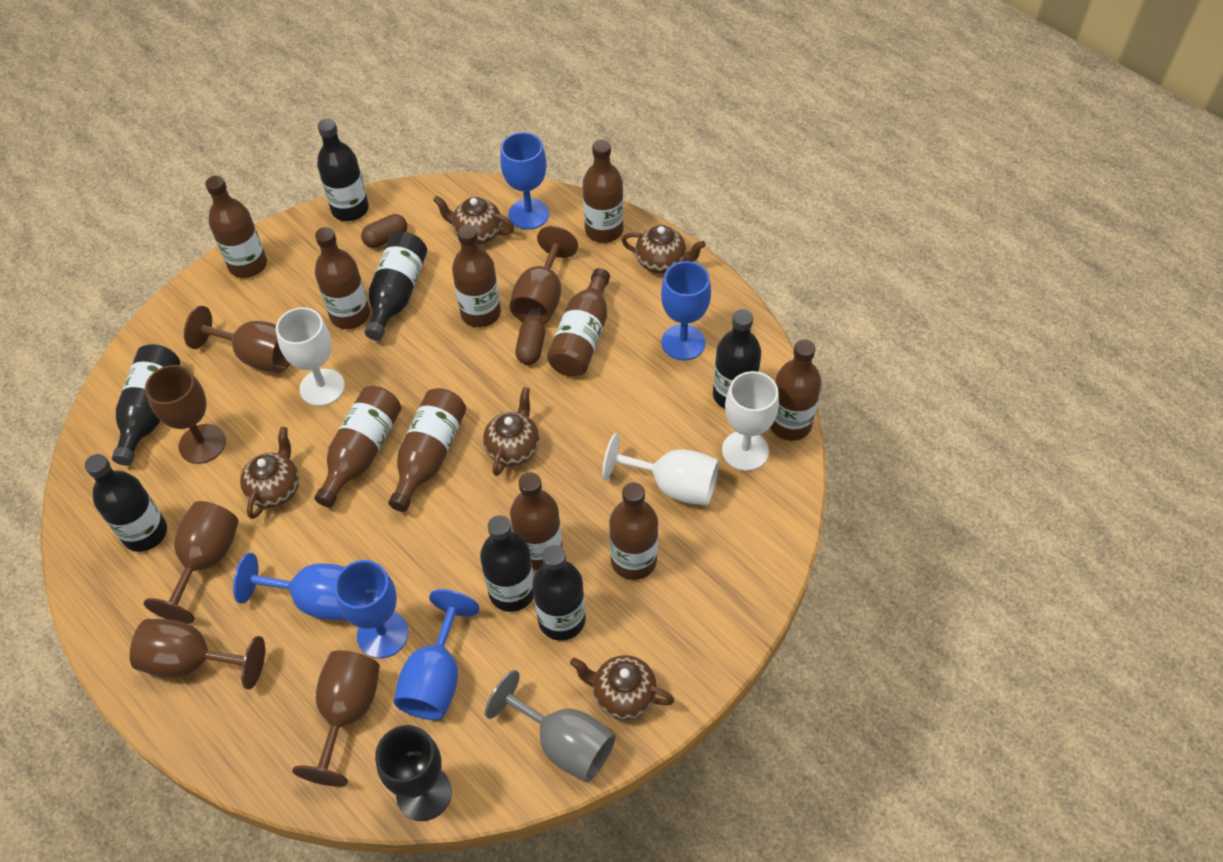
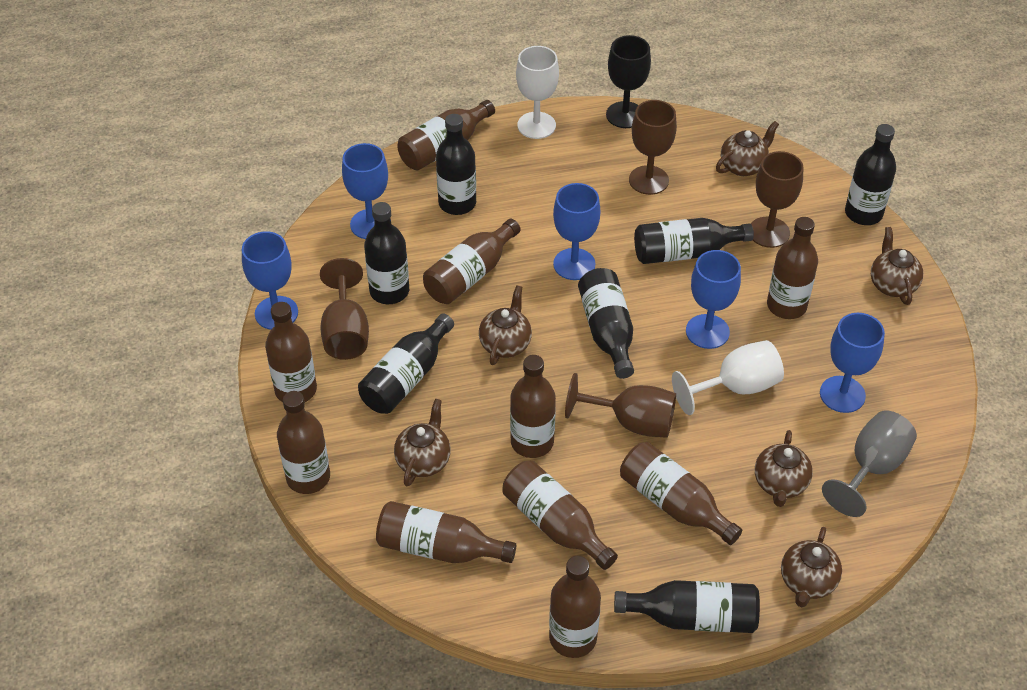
brown capsule: 2 -> 0
brown goblet: 6 -> 4
brown teapot: 5 -> 6
white goblet: 3 -> 2

